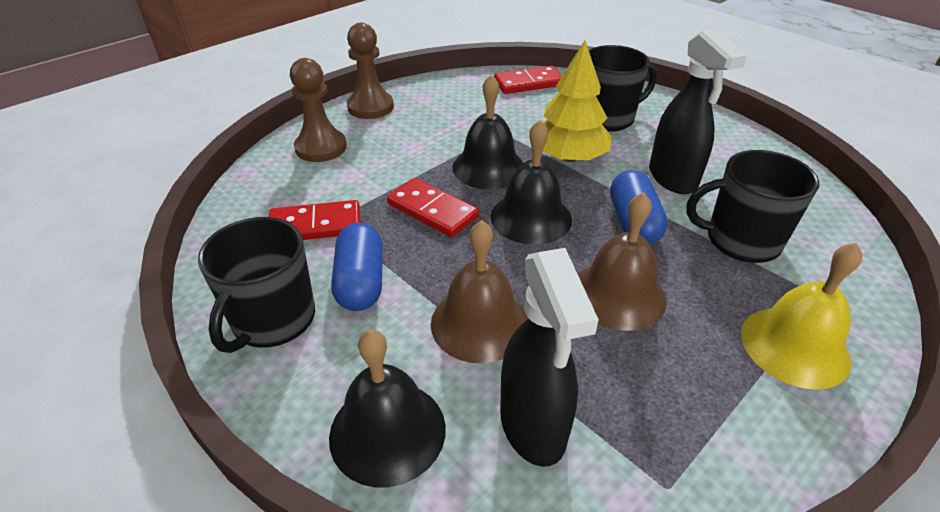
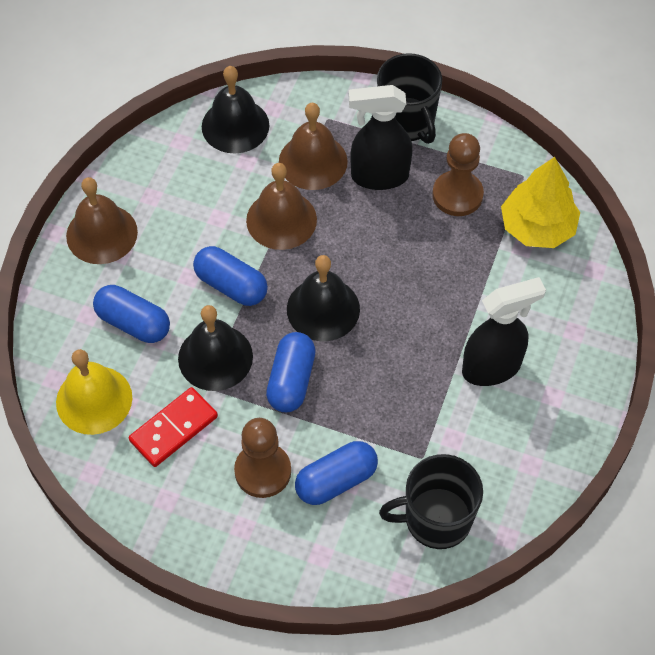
black mug: 3 -> 2
blue capsule: 2 -> 4
brown bell: 2 -> 3
red domino: 3 -> 1

